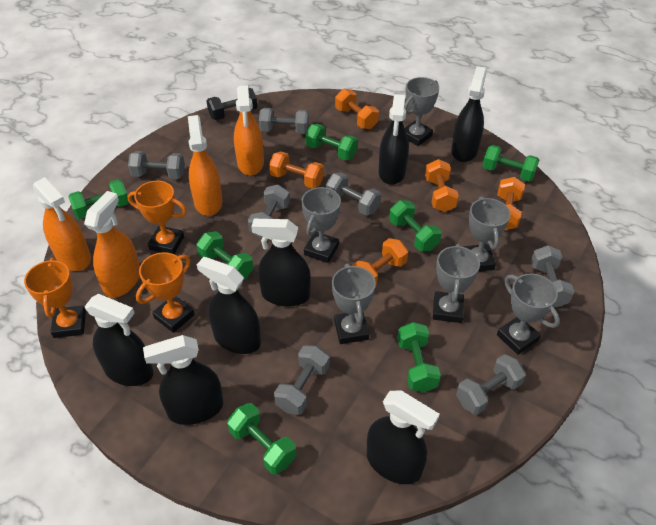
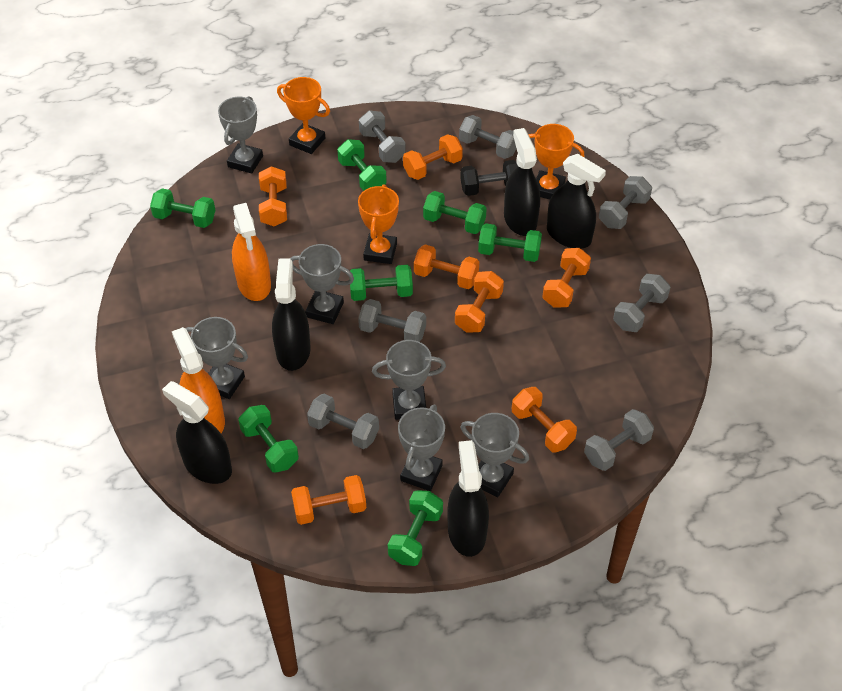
black spray bottle: 7 -> 5
orange dumbbell: 5 -> 7
orange spray bottle: 4 -> 2

